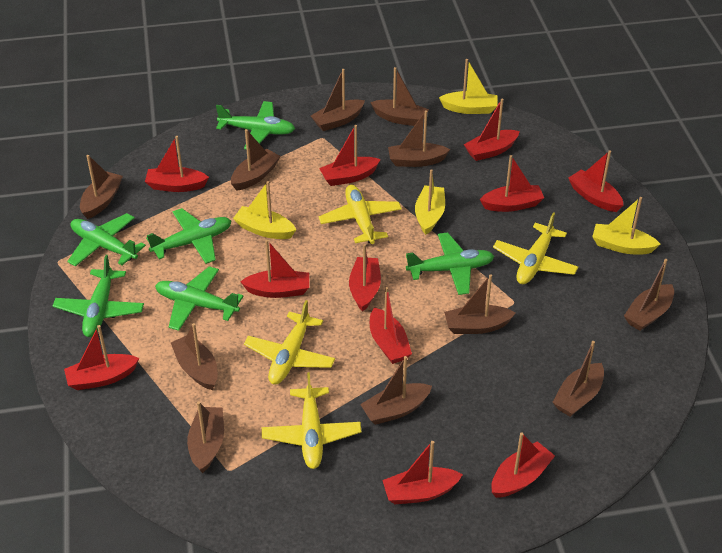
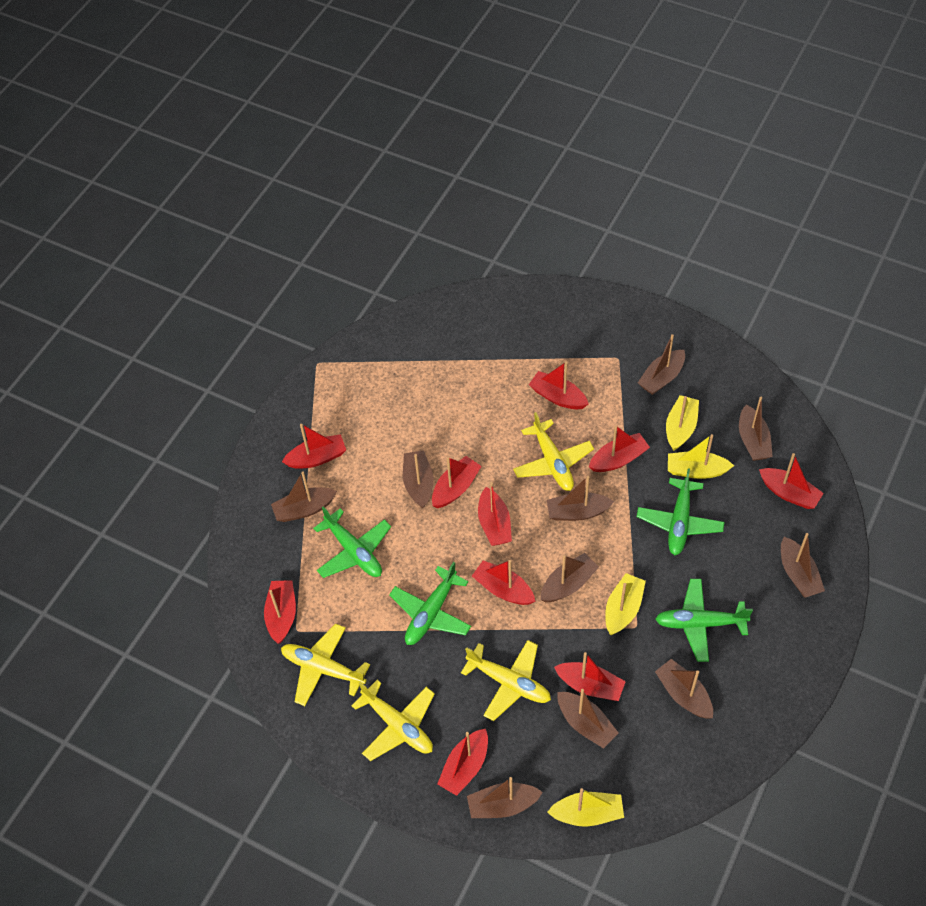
brown boat: 11 -> 10
green plane: 6 -> 4
red boat: 11 -> 10

